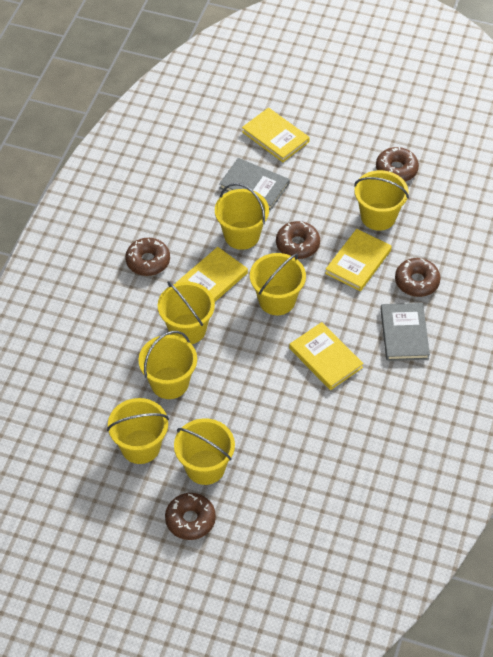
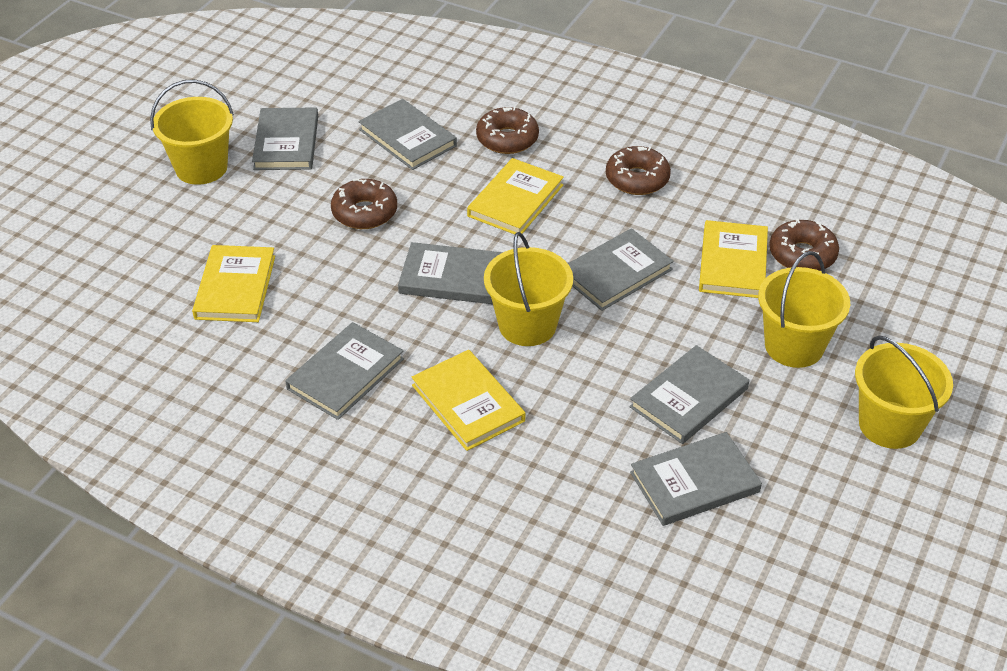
brown donut: 5 -> 4
grey book: 2 -> 7
yellow bucket: 7 -> 4

